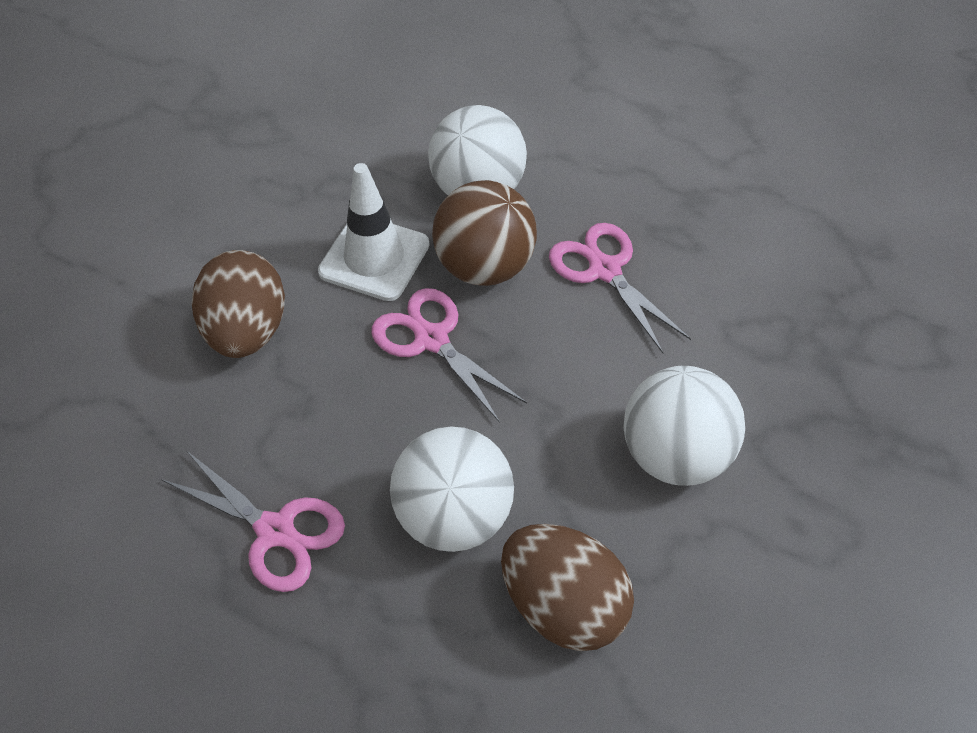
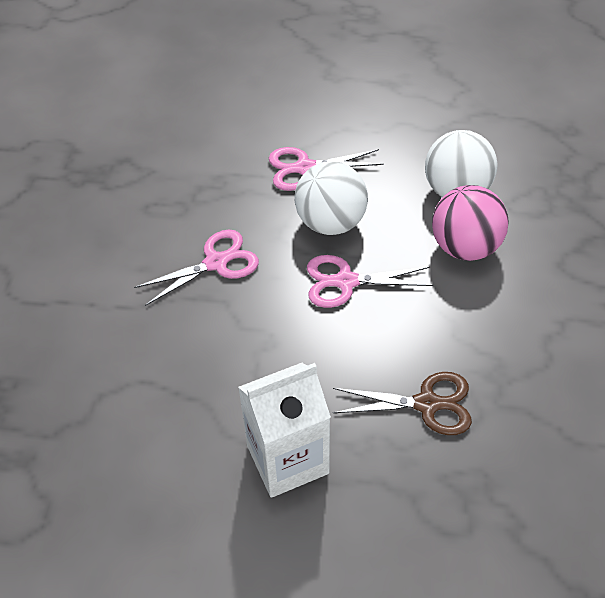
brown ball: 1 -> 0
brown egg: 2 -> 0
brown scissors: 0 -> 1
pink ball: 0 -> 1
white ball: 3 -> 2
white carton: 0 -> 1
white traffic cone: 1 -> 0

